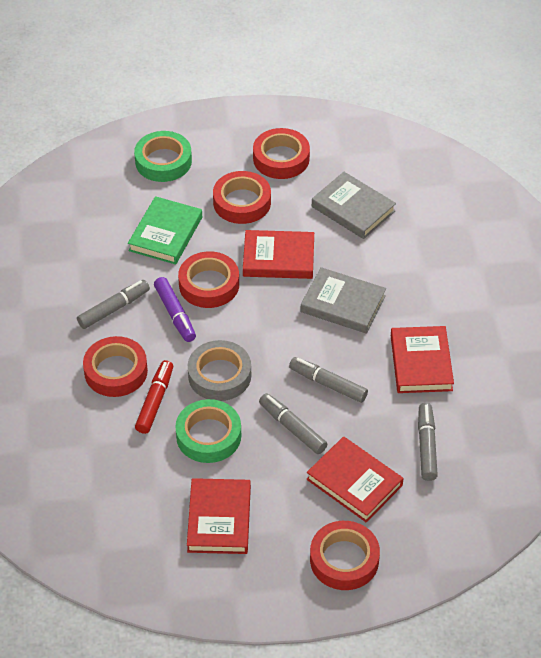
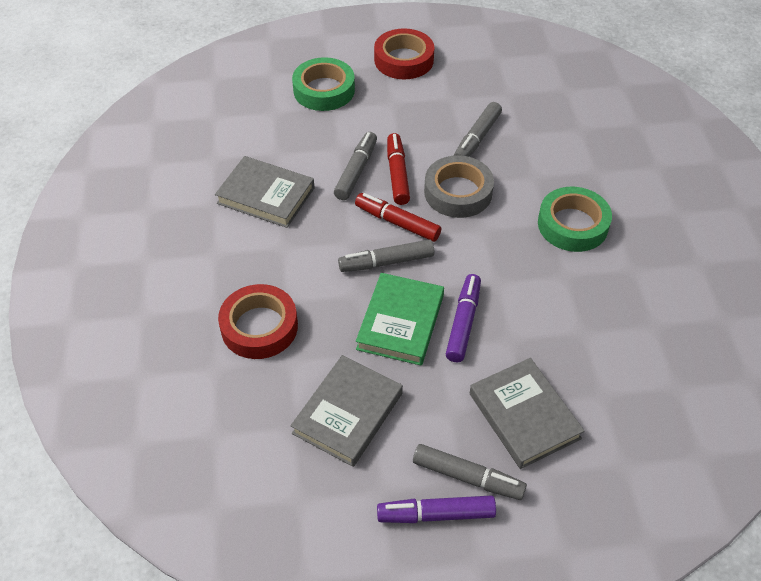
grey book: 2 -> 3
purple marker: 1 -> 2
red book: 4 -> 0
red marker: 1 -> 2
red tape: 5 -> 2

